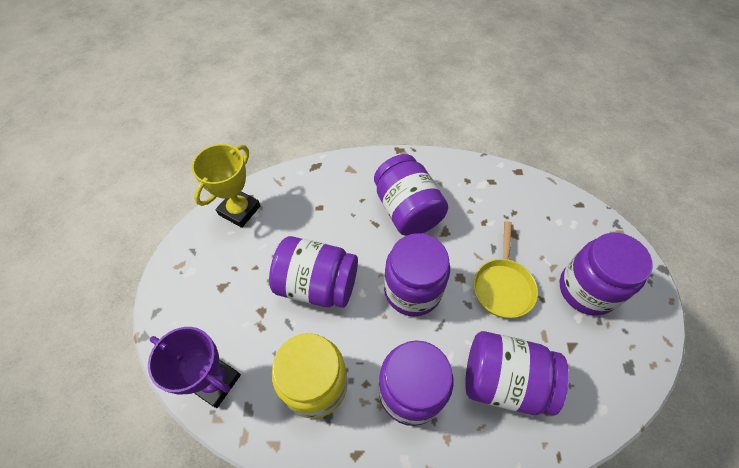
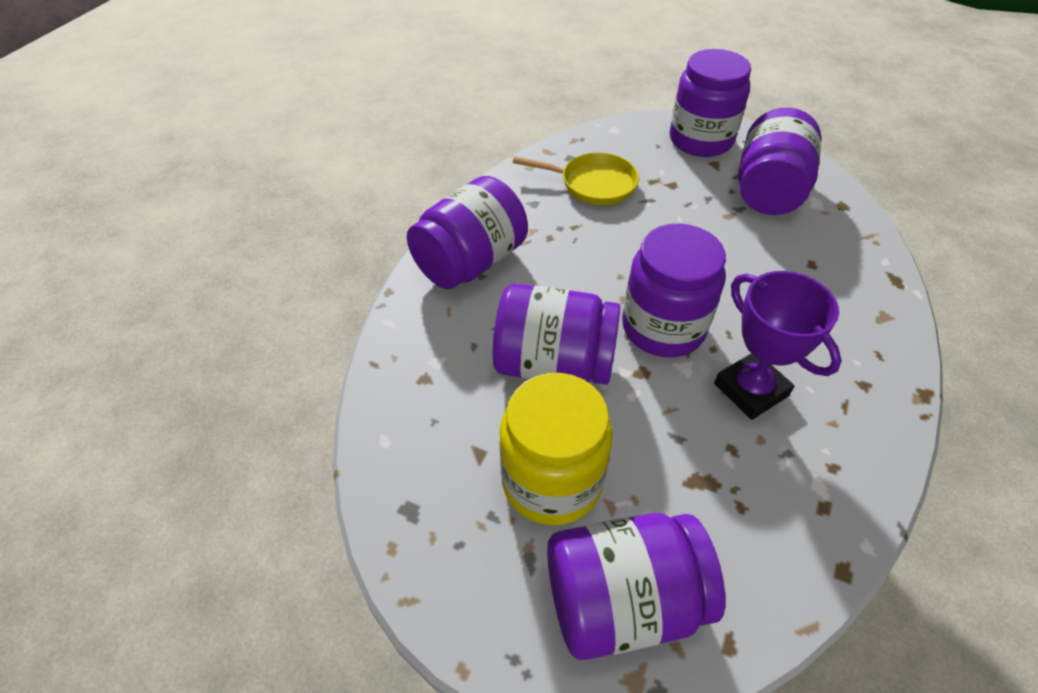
yellow trophy: 1 -> 0

